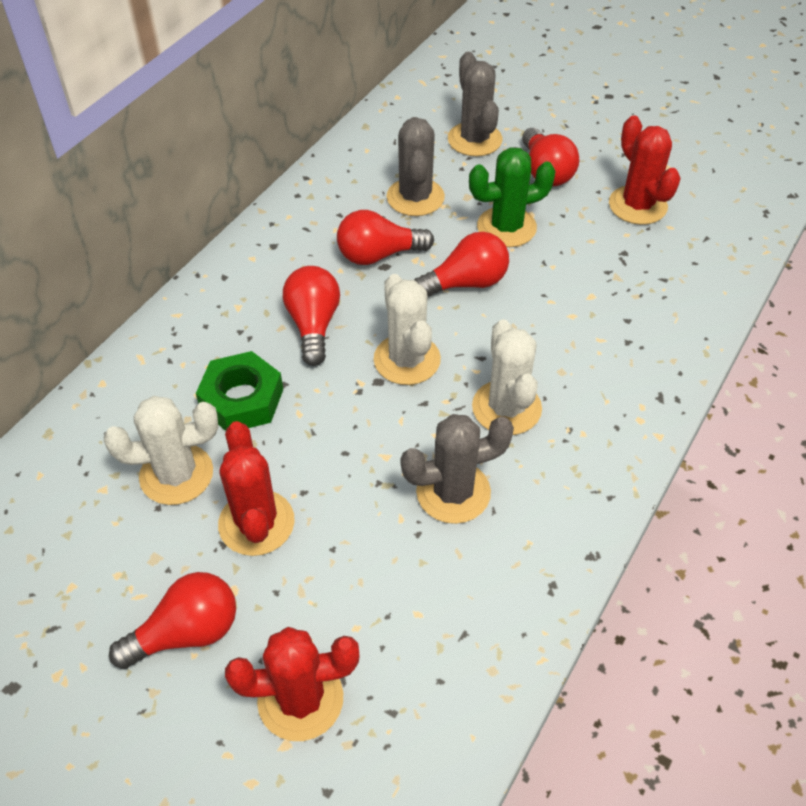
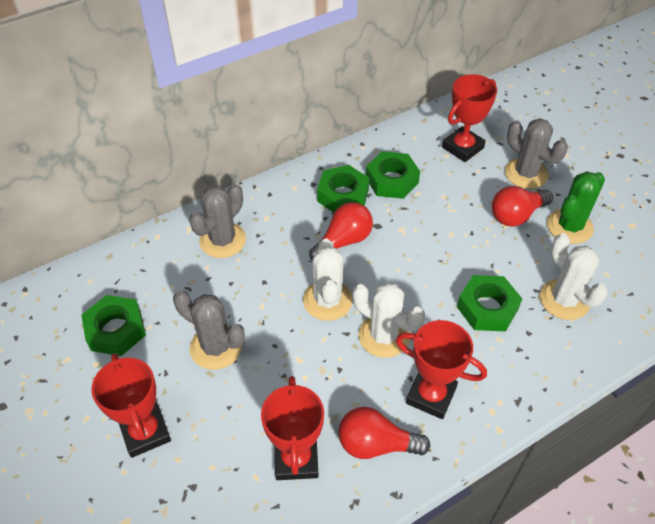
green nut: 1 -> 4
red cactus: 3 -> 0
red light bulb: 5 -> 3
red trophy: 0 -> 4

